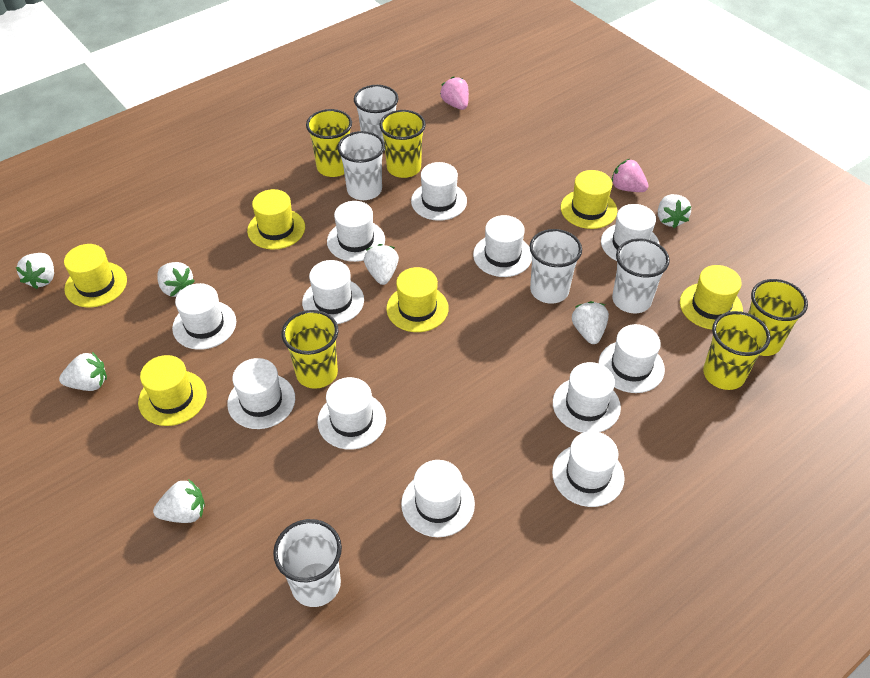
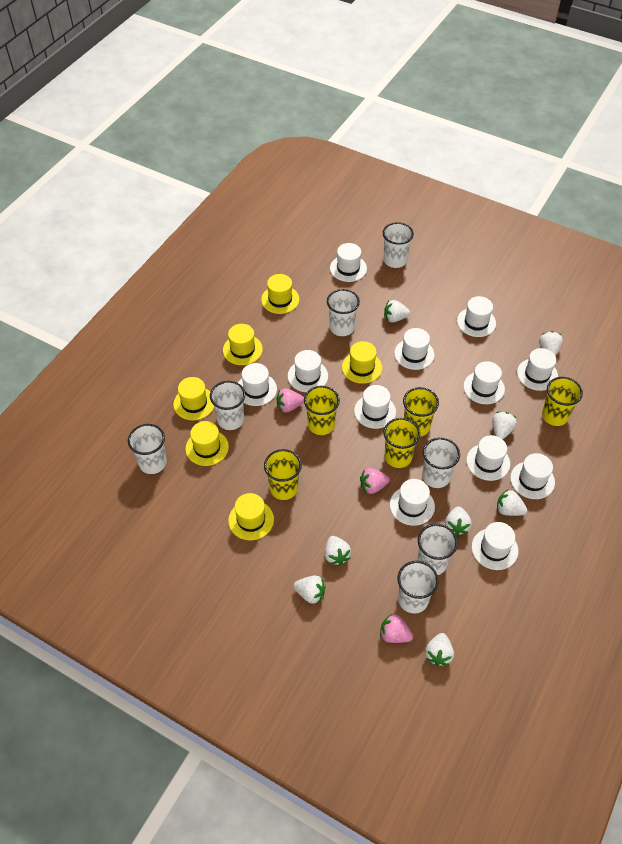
pink strawberry: 2 -> 3
white cup: 5 -> 7
white strawberry: 7 -> 8

